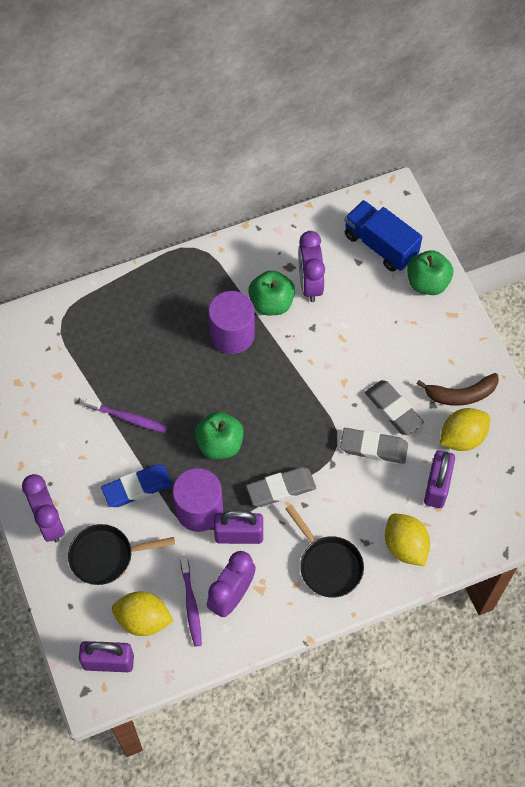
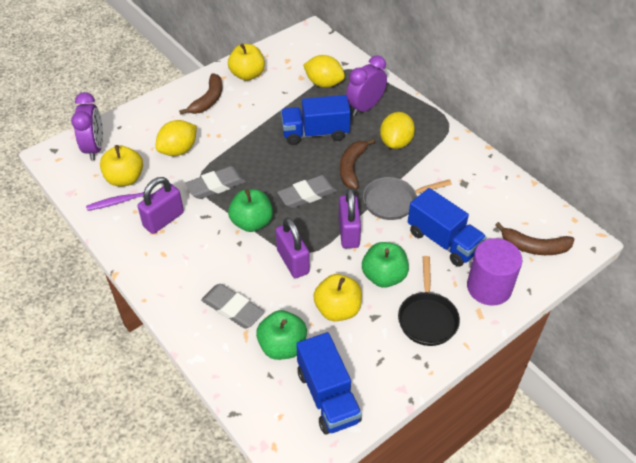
black pan: 2 -> 1
blue eraser: 1 -> 0
blue truck: 1 -> 3
brown banana: 1 -> 3
grey pan: 0 -> 1
purple clock: 3 -> 2
purple cylinder: 2 -> 1
purple toothbrush: 2 -> 1
yellow apple: 0 -> 3

